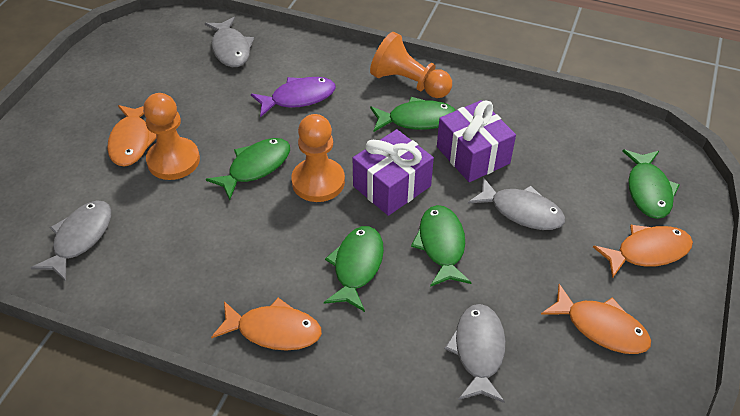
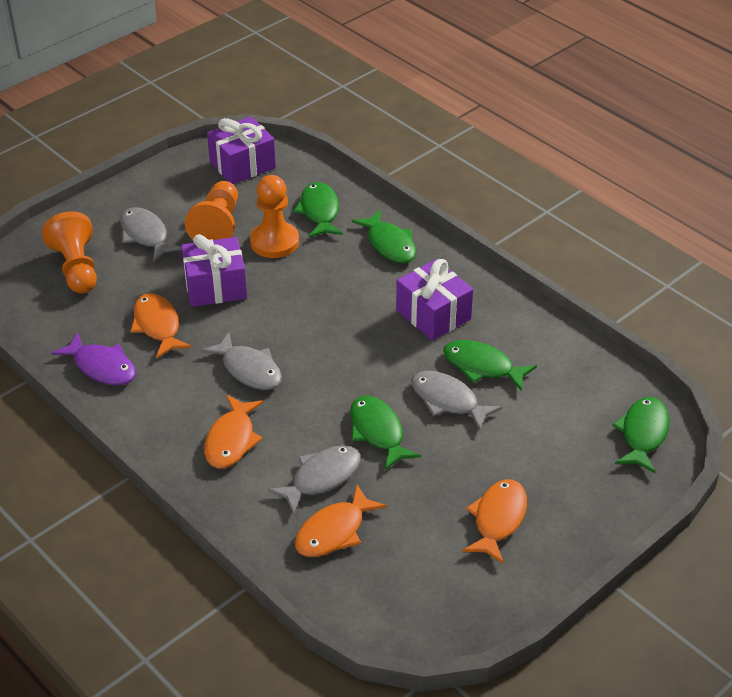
purple gift: 2 -> 3

